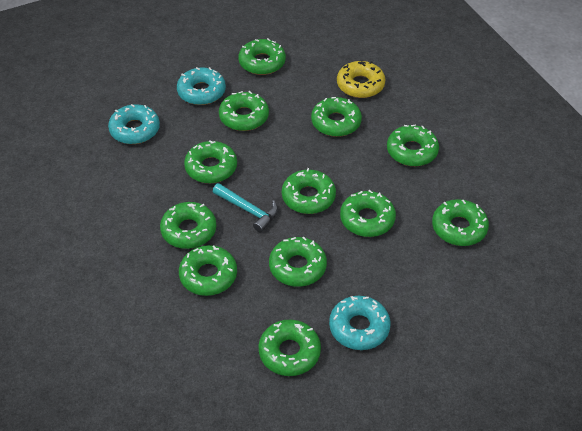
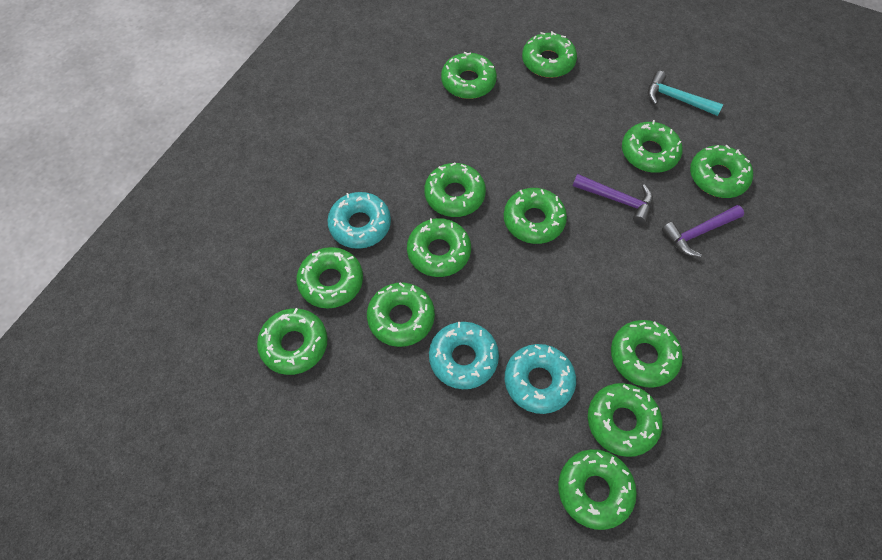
green donut: 12 -> 13
purple hammer: 0 -> 2
yellow donut: 1 -> 0

